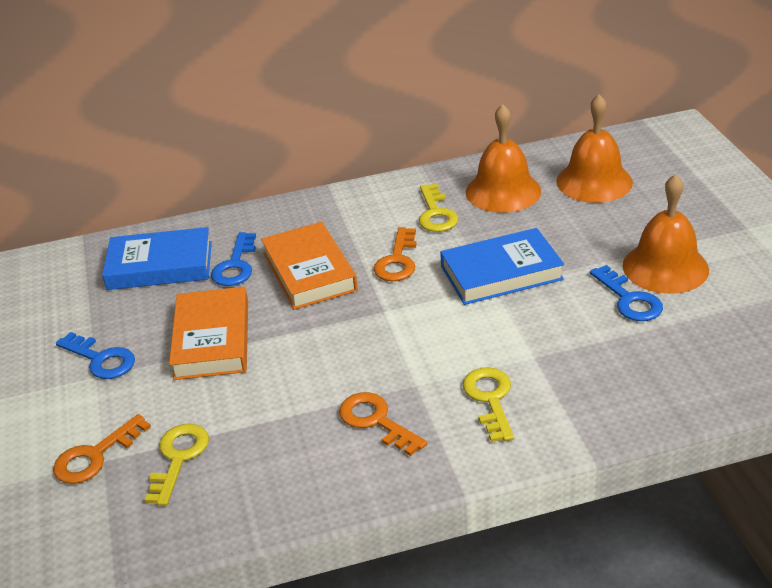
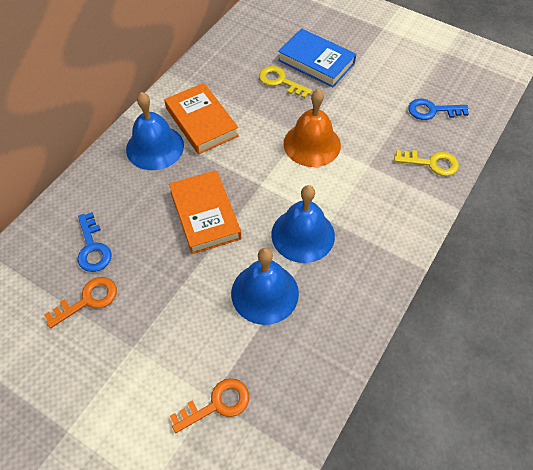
blue bell: 0 -> 3
blue book: 2 -> 1
blue key: 3 -> 2
orange bell: 3 -> 1
orange key: 3 -> 2
yellow key: 3 -> 2

